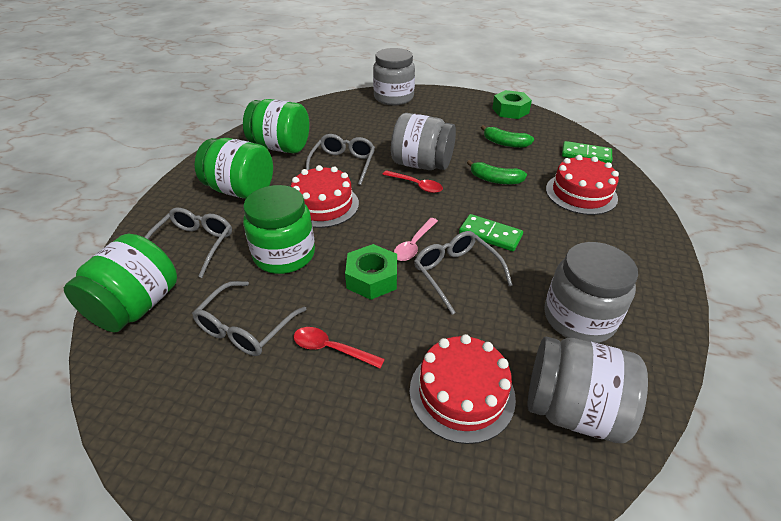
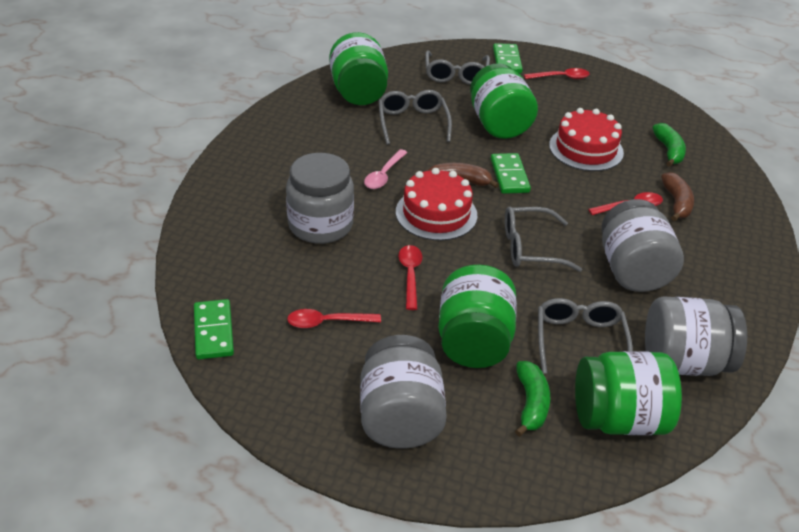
brown banana: 0 -> 2
green domino: 2 -> 3
green nut: 2 -> 0
red cake: 3 -> 2
red spoon: 2 -> 4

